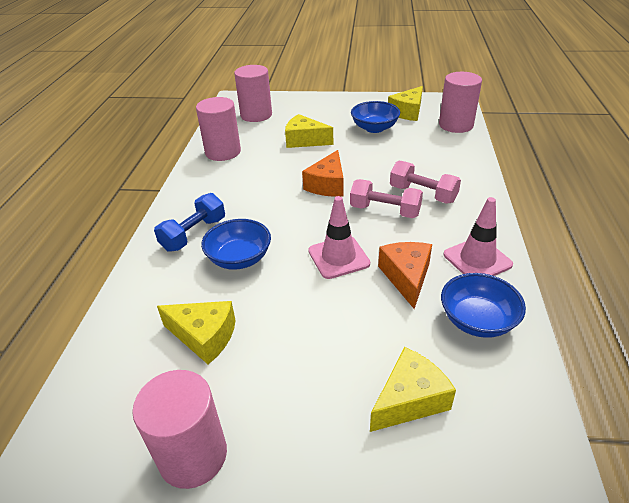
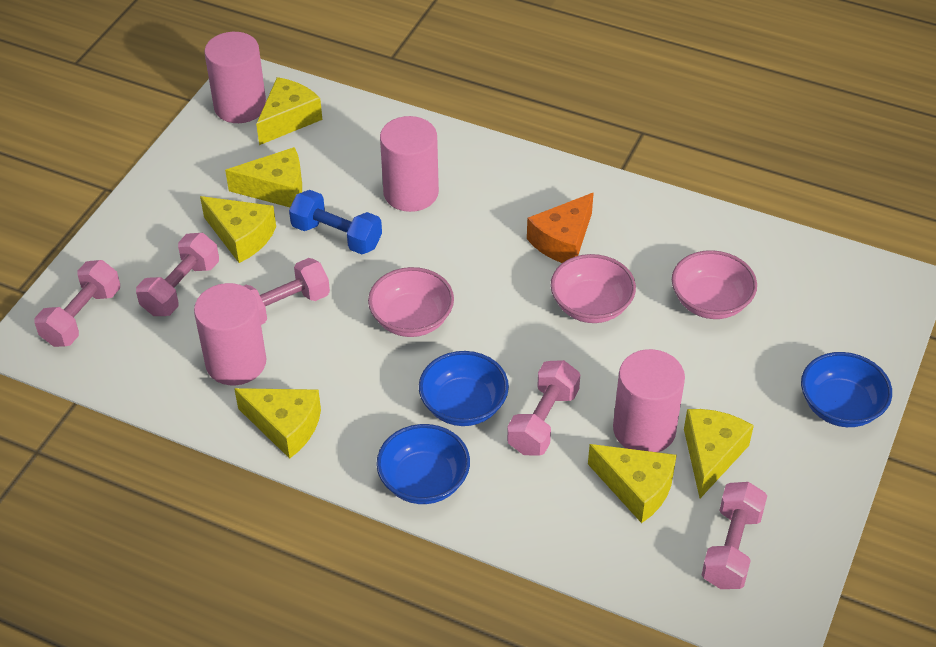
orange cheese: 2 -> 1
pink bowl: 0 -> 3
pink dumbbell: 2 -> 5
pink traffic cone: 2 -> 0
yellow cheese: 4 -> 6

